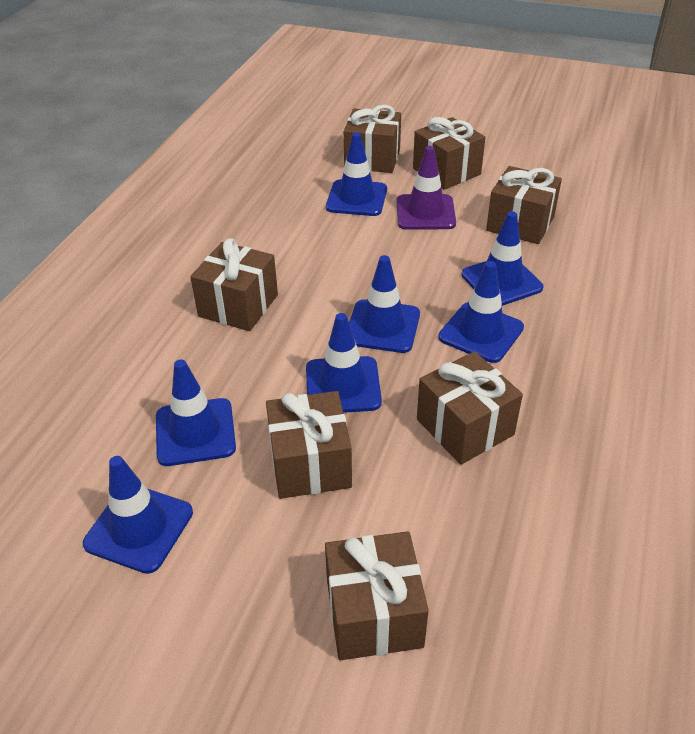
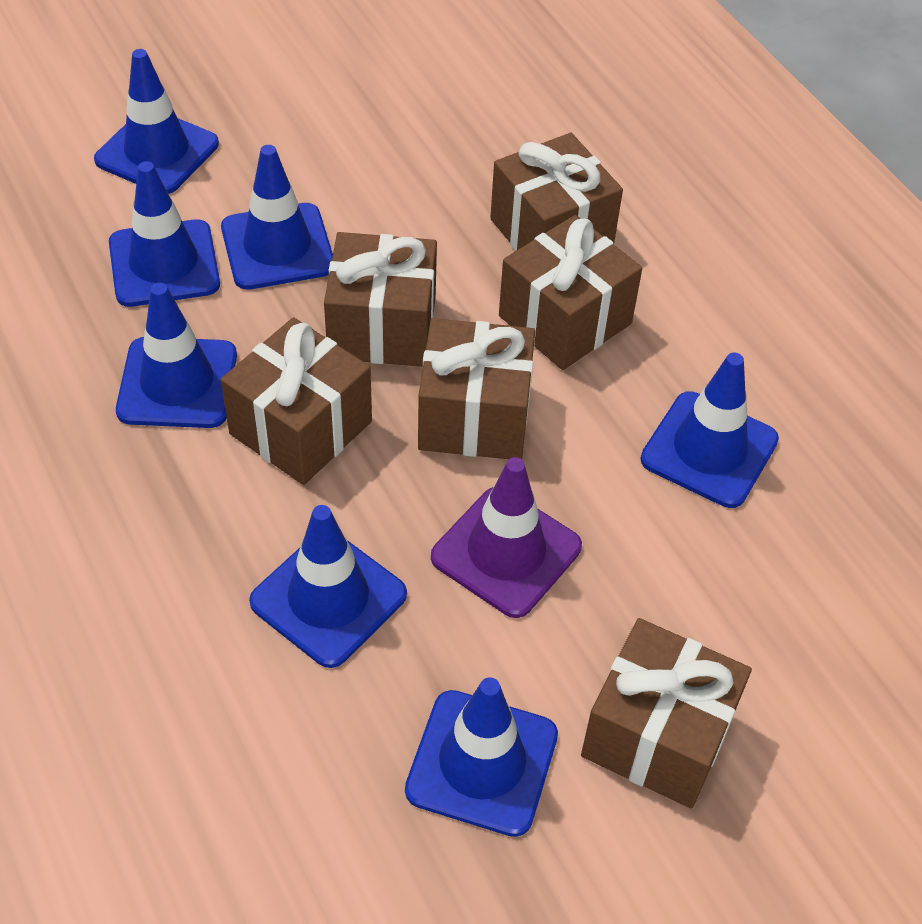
brown gift: 7 -> 6

